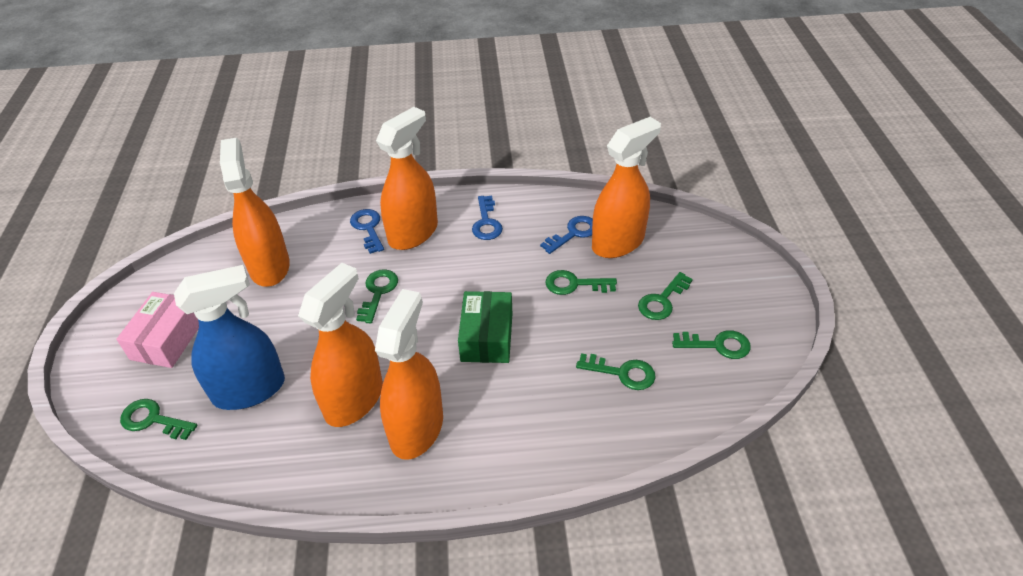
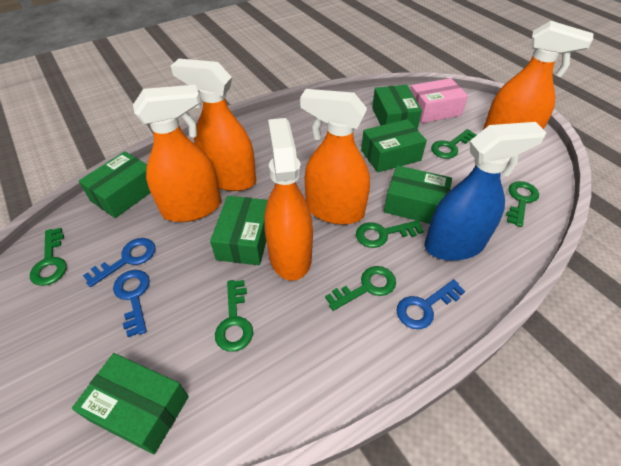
green box: 1 -> 6

